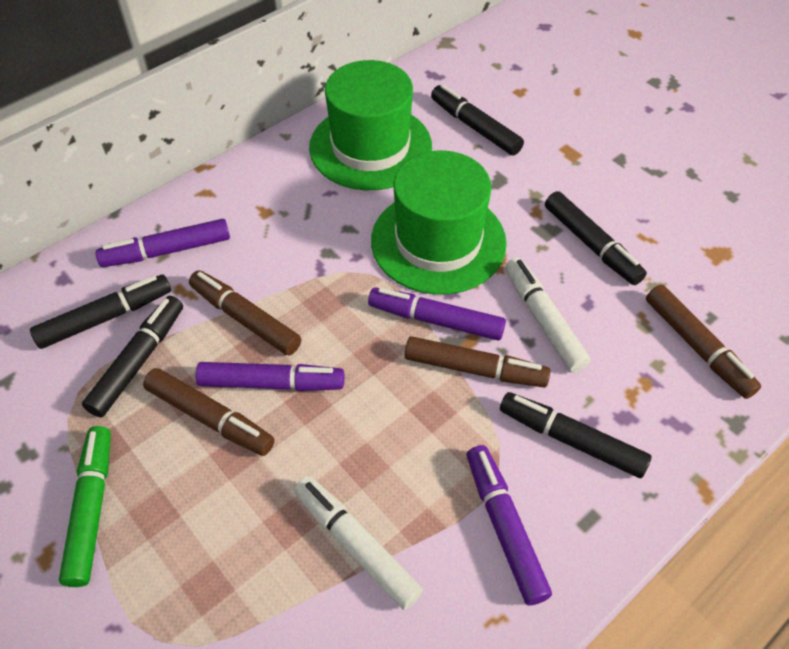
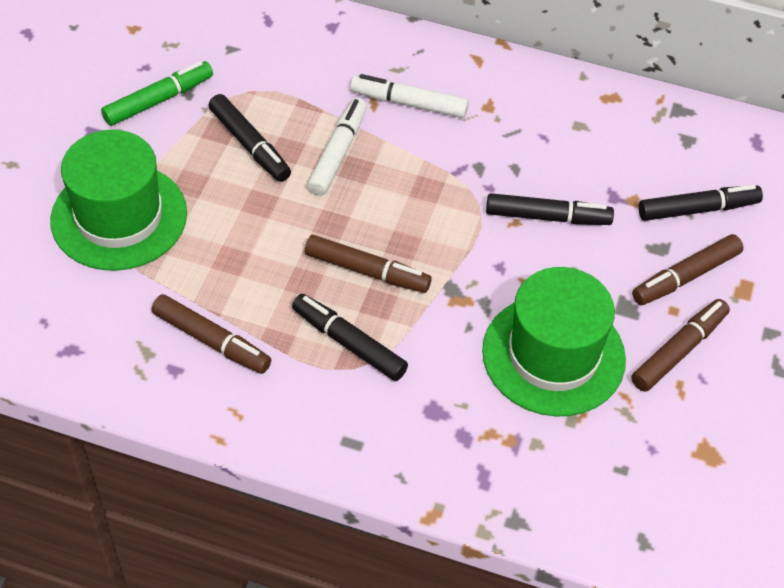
black marker: 5 -> 4
purple marker: 4 -> 0

